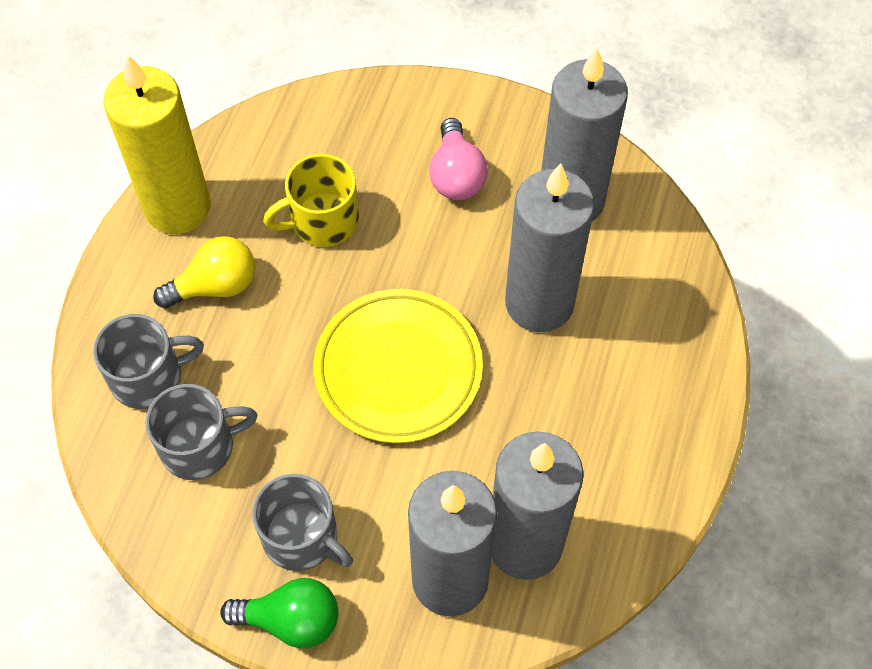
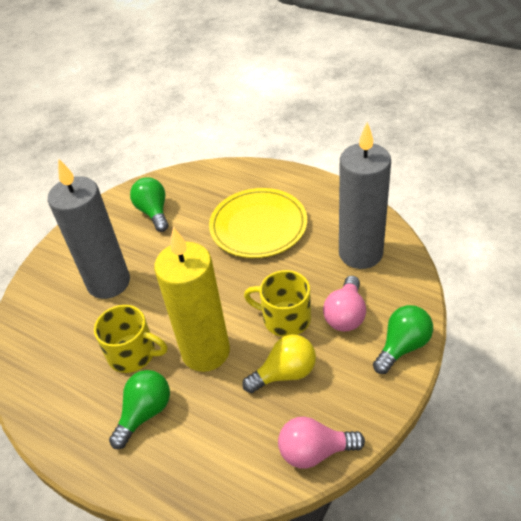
green light bulb: 1 -> 3
grey candle: 4 -> 2
grey mug: 3 -> 0
pink light bulb: 1 -> 2
yellow mug: 1 -> 2

